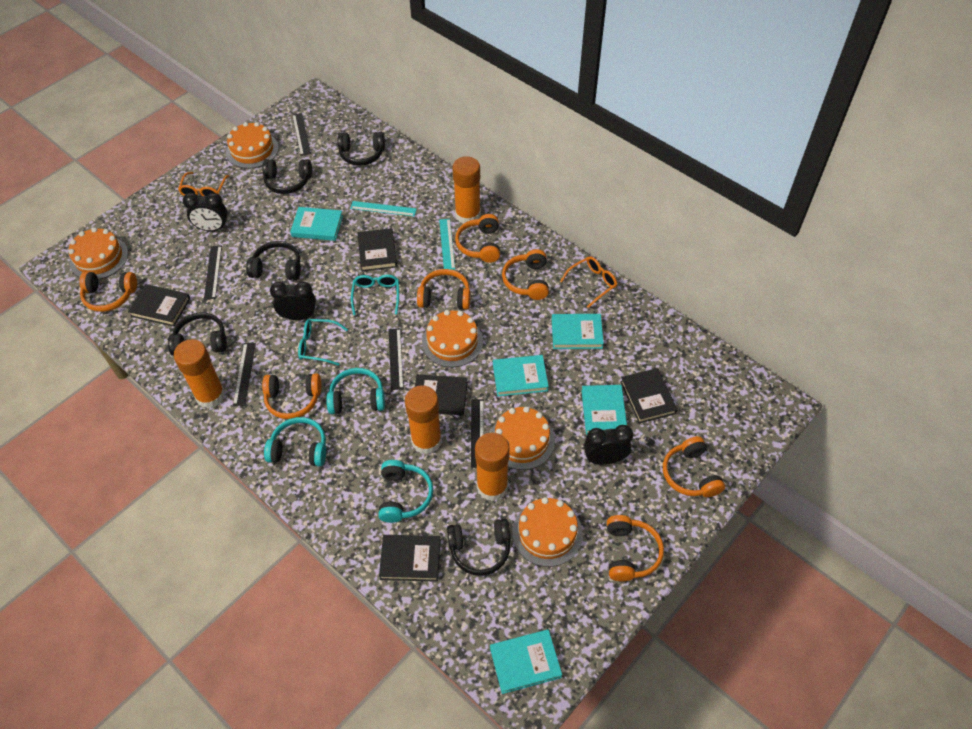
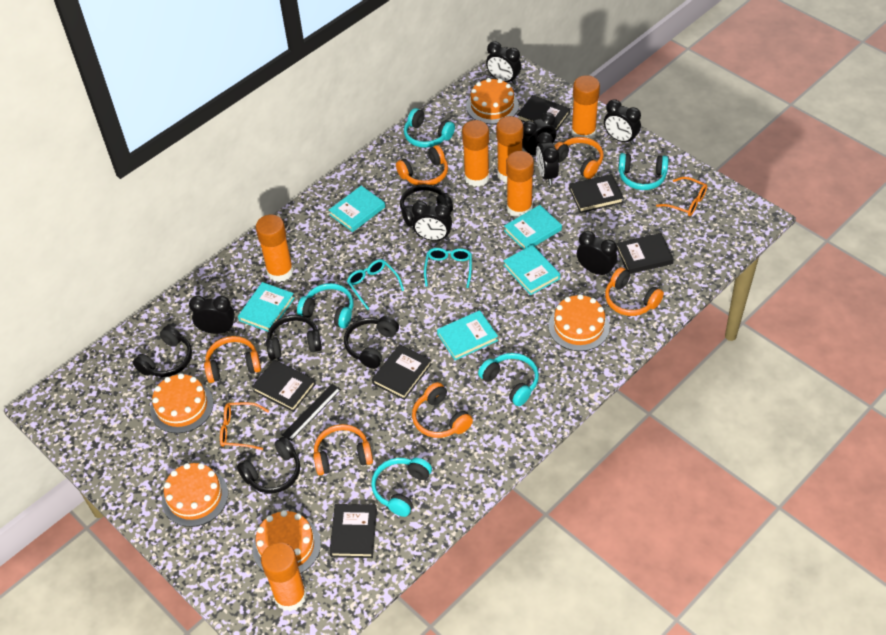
black book: 5 -> 6
black clock: 3 -> 7
black ruler: 5 -> 1
orange glue stick: 4 -> 6
orange headphones: 7 -> 6
turquoise headphones: 3 -> 5
turquoise ruler: 2 -> 0

